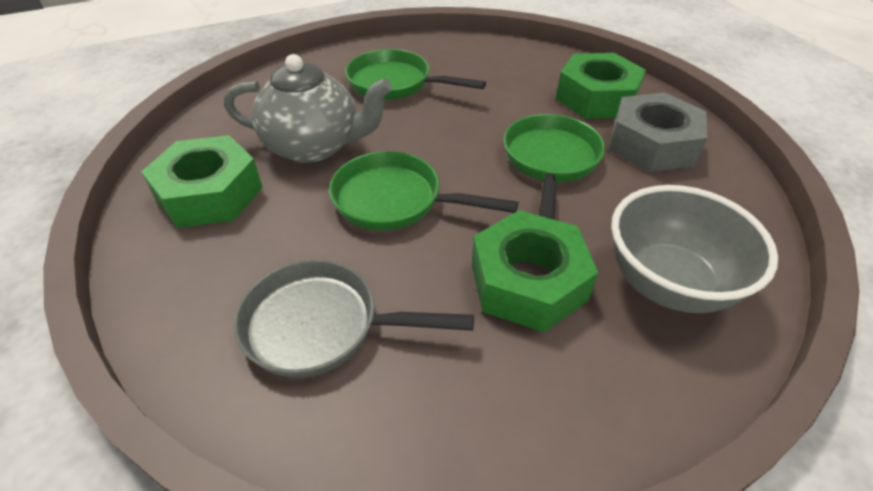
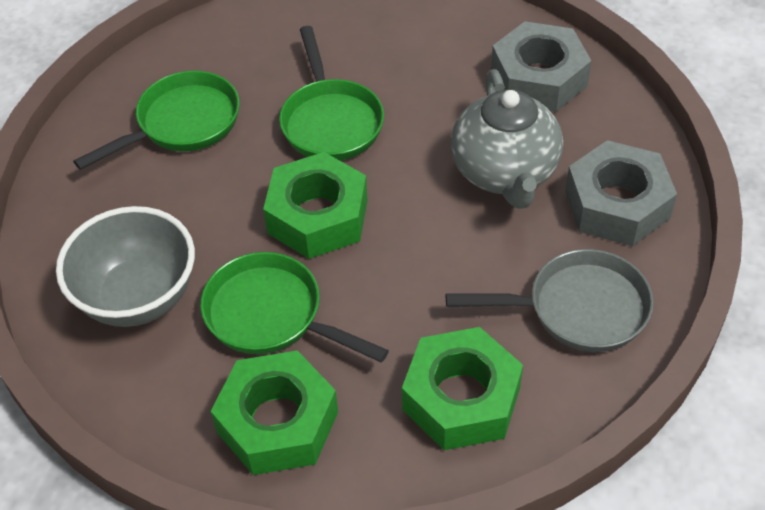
grey nut: 1 -> 2

